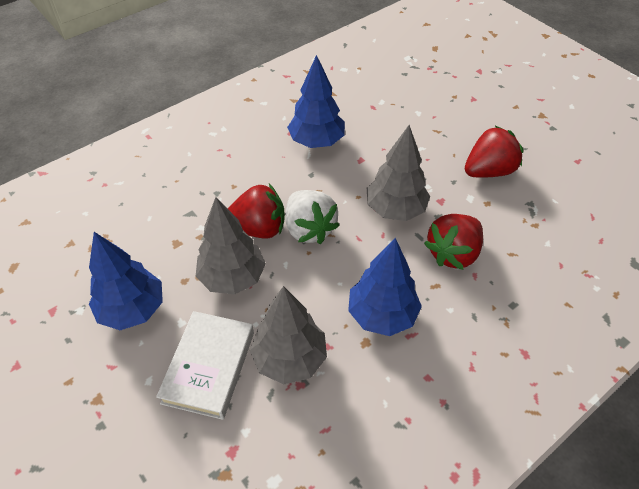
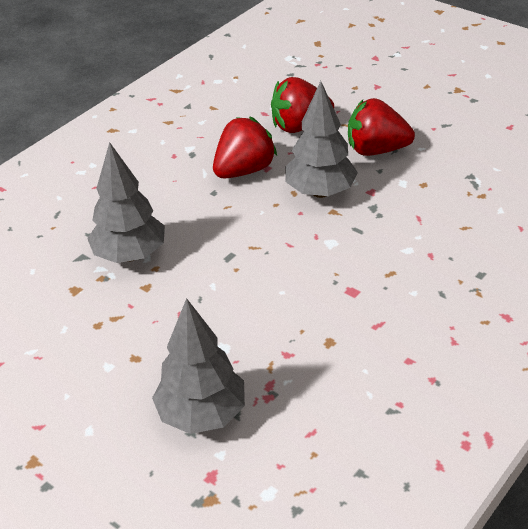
blue tree: 3 -> 0
white book: 1 -> 0
white strawberry: 1 -> 0

